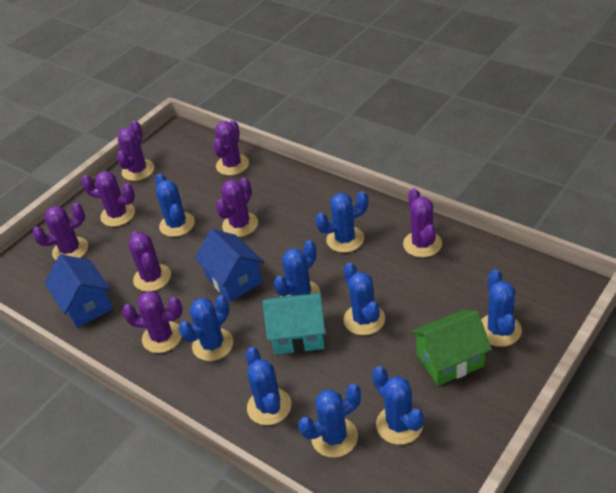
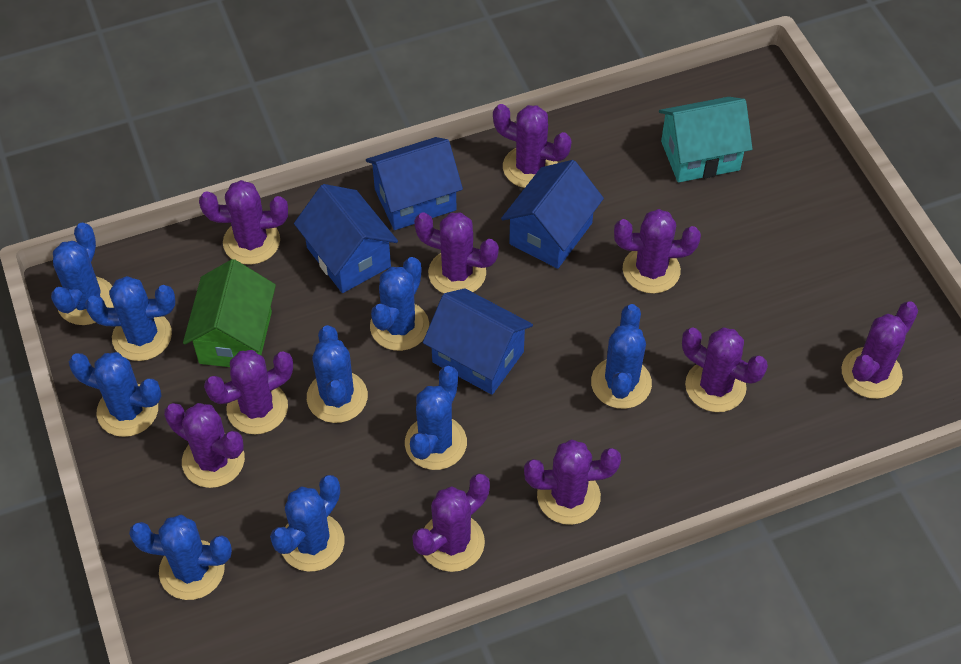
blue house: 2 -> 4
purple cactus: 8 -> 10

